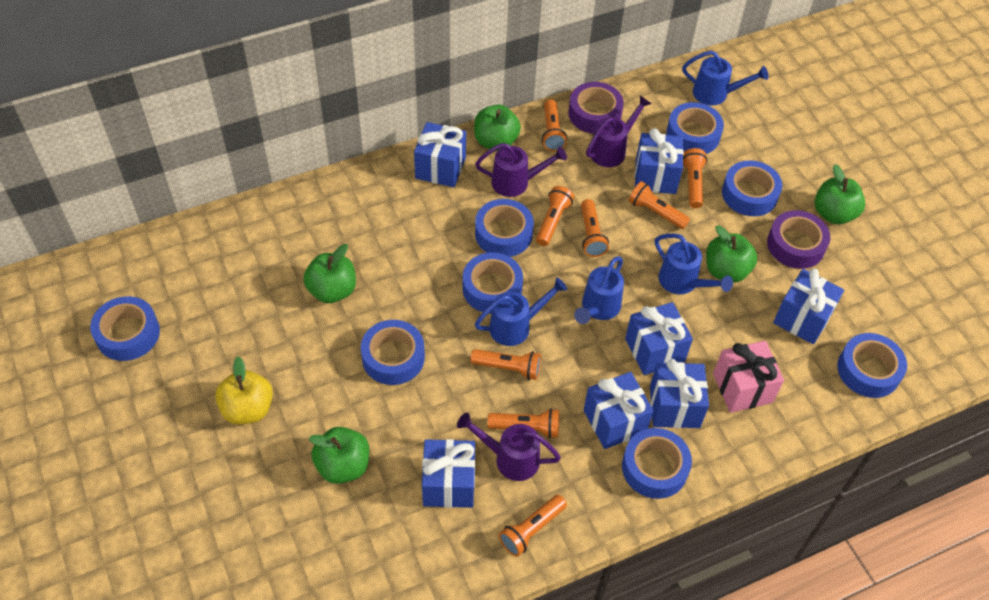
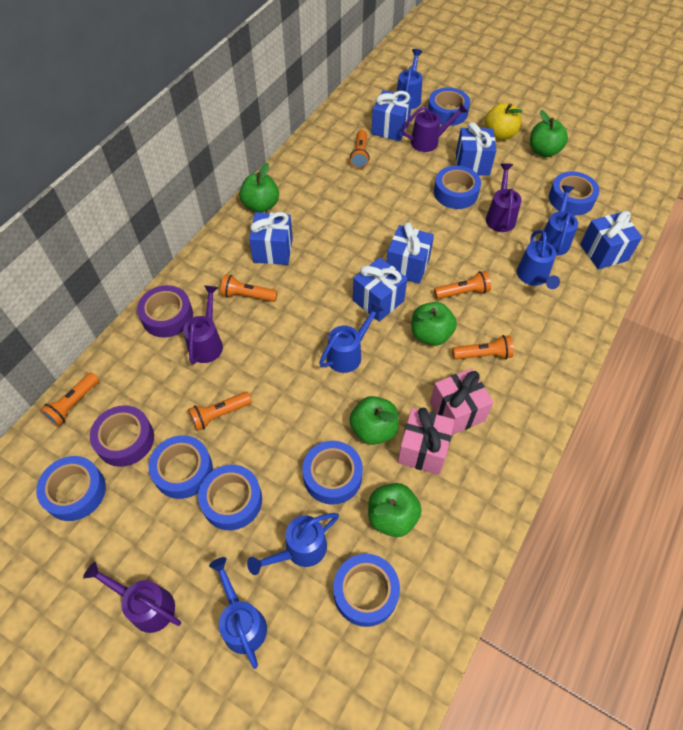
blue gift: 7 -> 6
blue watering can: 4 -> 6
orange flashlight: 8 -> 6
pink gift: 1 -> 2
purple watering can: 3 -> 4

